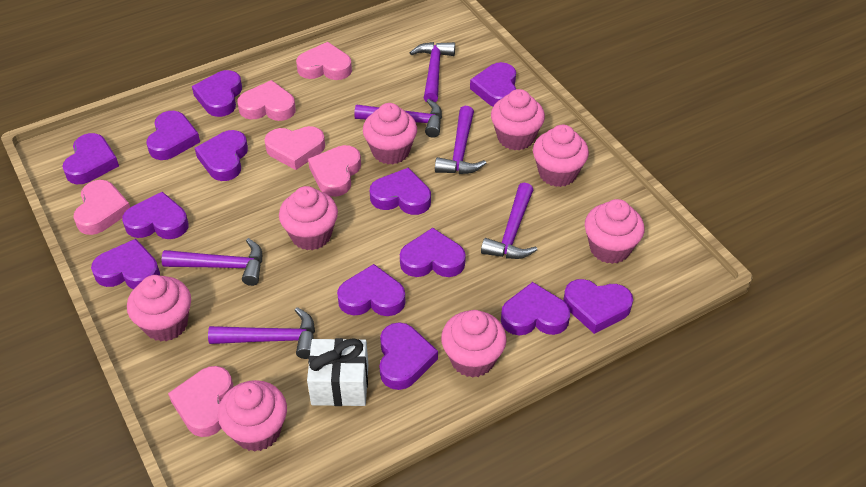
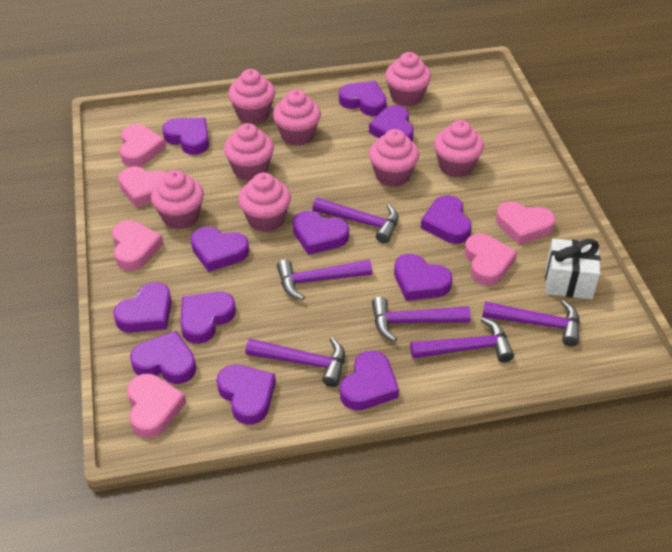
purple heart: 13 -> 12

